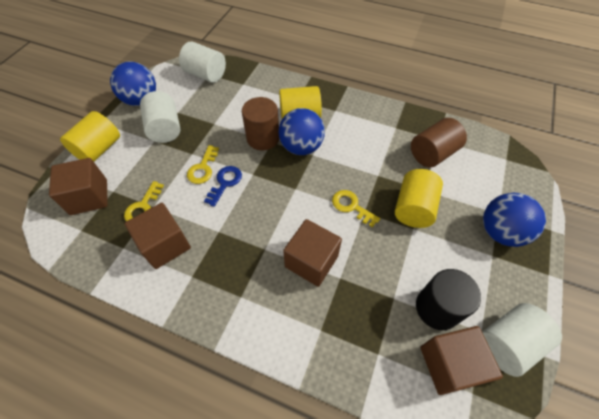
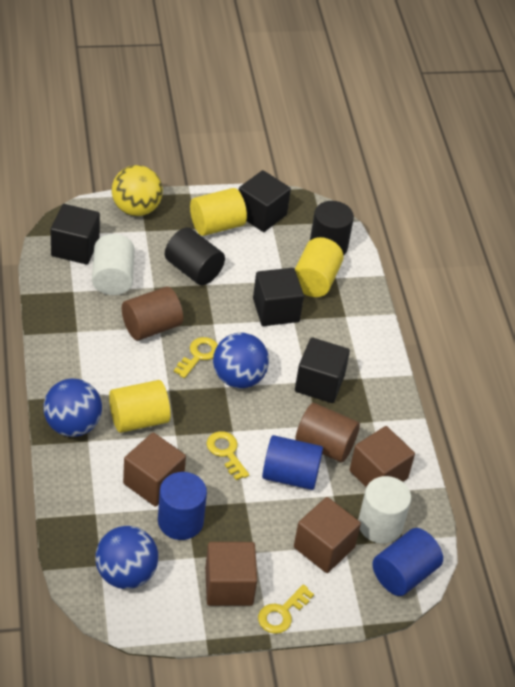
black cube: 0 -> 4
black cylinder: 1 -> 2
blue cylinder: 0 -> 3
blue key: 1 -> 0
white cylinder: 3 -> 2
yellow ball: 0 -> 1

